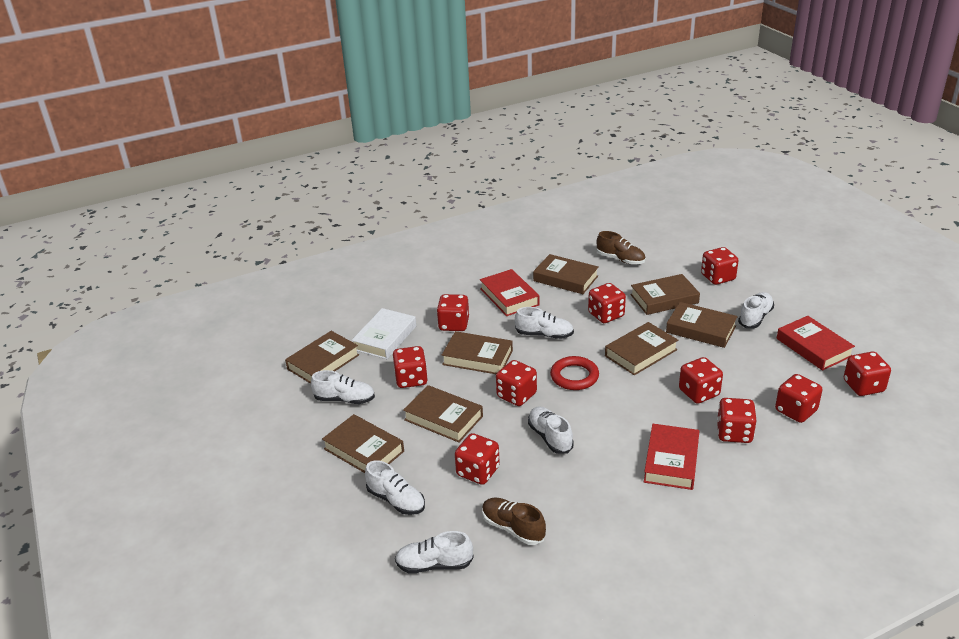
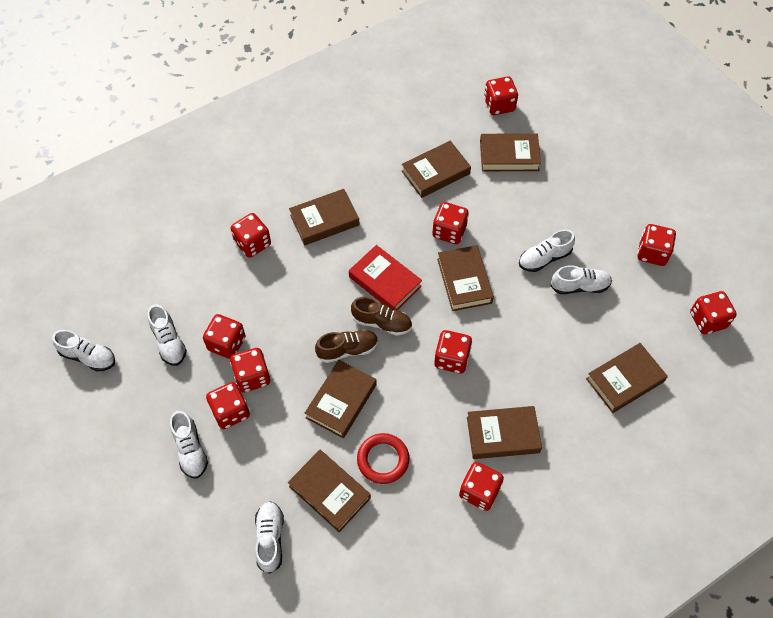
red book: 3 -> 1
white book: 1 -> 0

